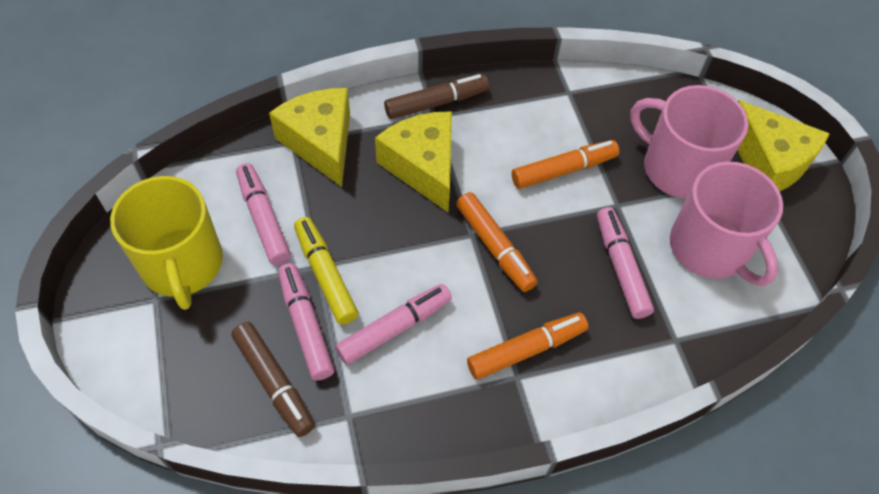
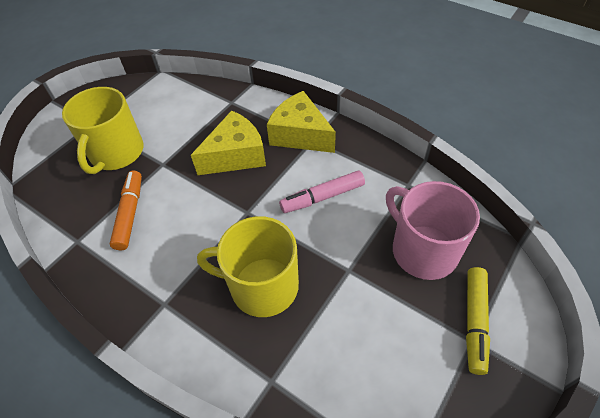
brown marker: 2 -> 0
orange marker: 3 -> 1
pink marker: 4 -> 1
pink mug: 2 -> 1
yellow cheese: 3 -> 2
yellow mug: 1 -> 2

